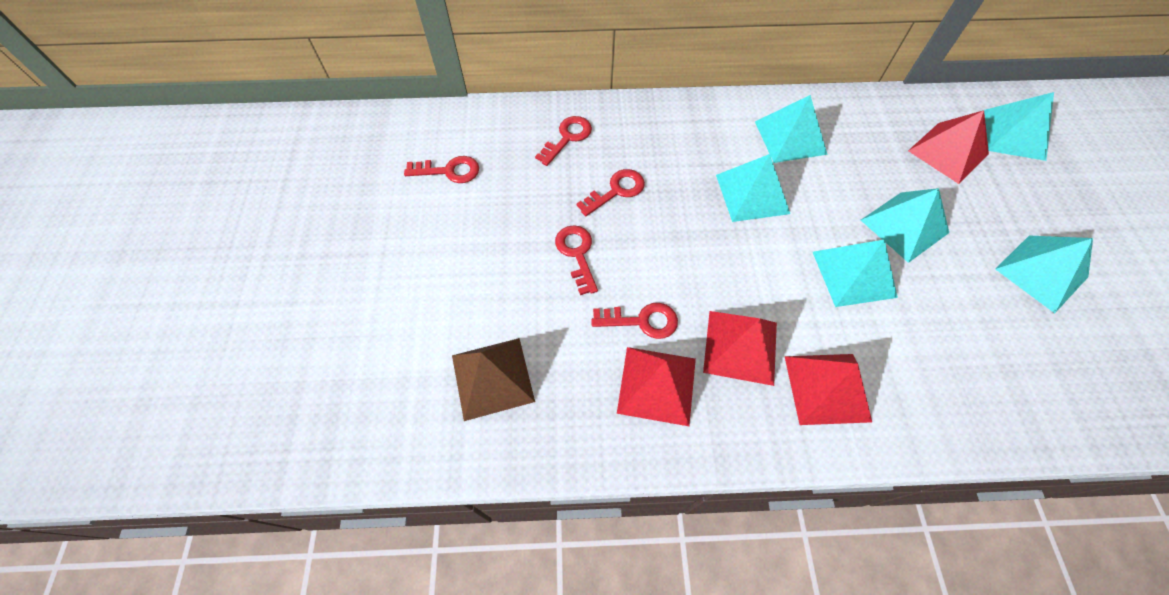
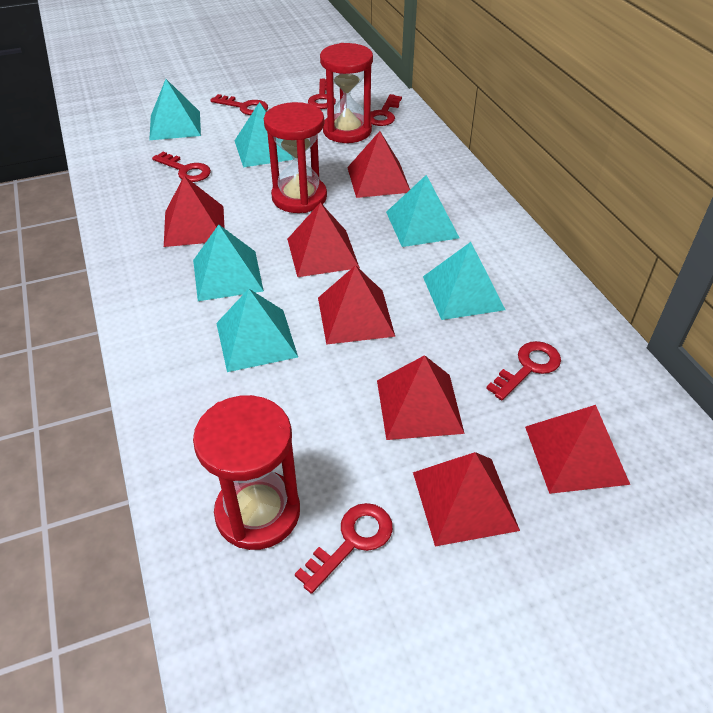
brown pyramid: 1 -> 0
red hourglass: 0 -> 3
red key: 5 -> 6
red pyramid: 4 -> 7

